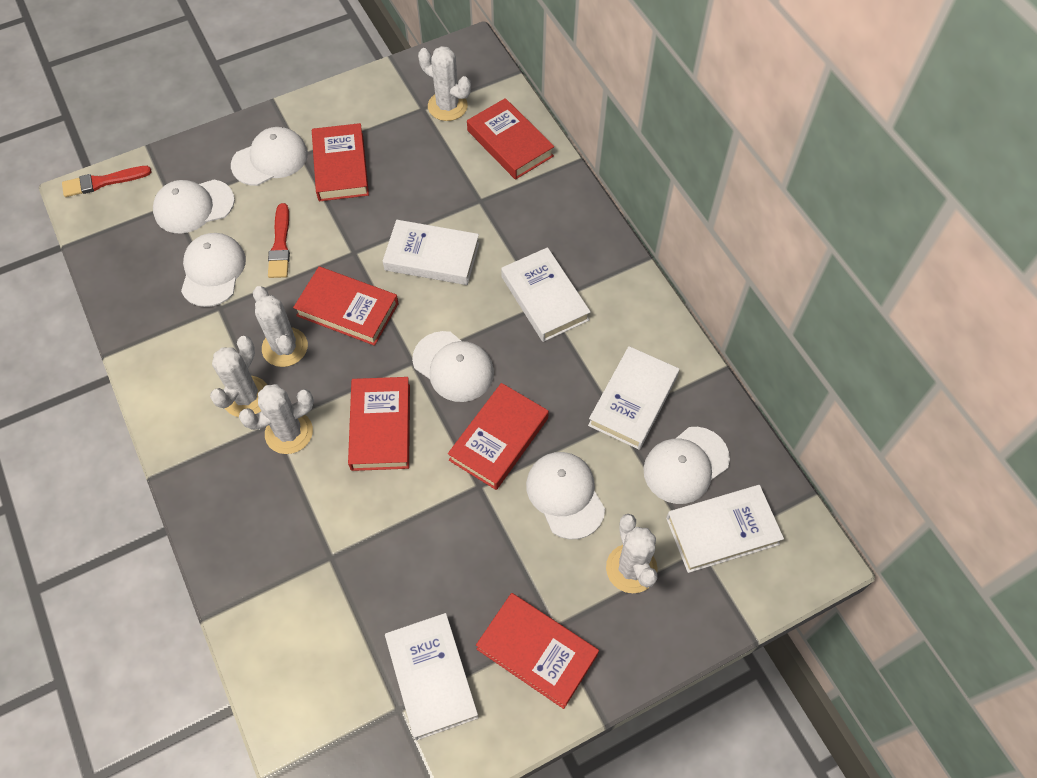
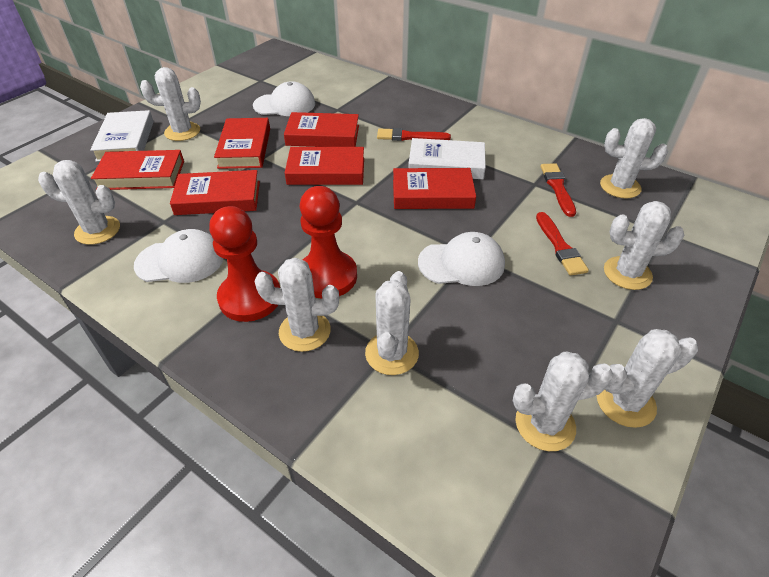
red brush: 2 -> 3
red pawn: 0 -> 2
white book: 5 -> 2
white cactus: 5 -> 8
white cap: 6 -> 3

